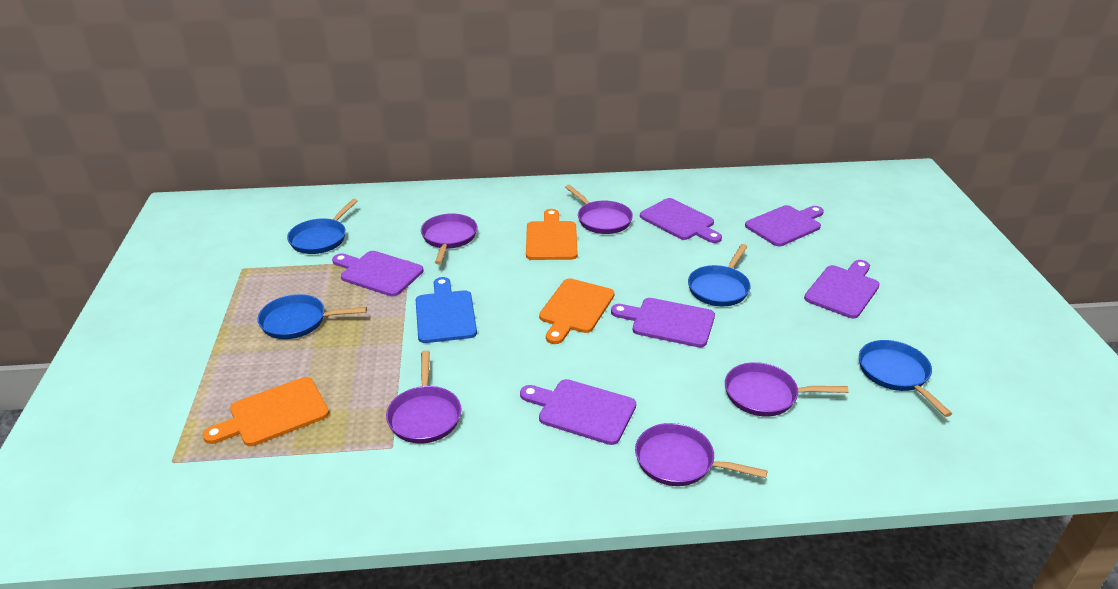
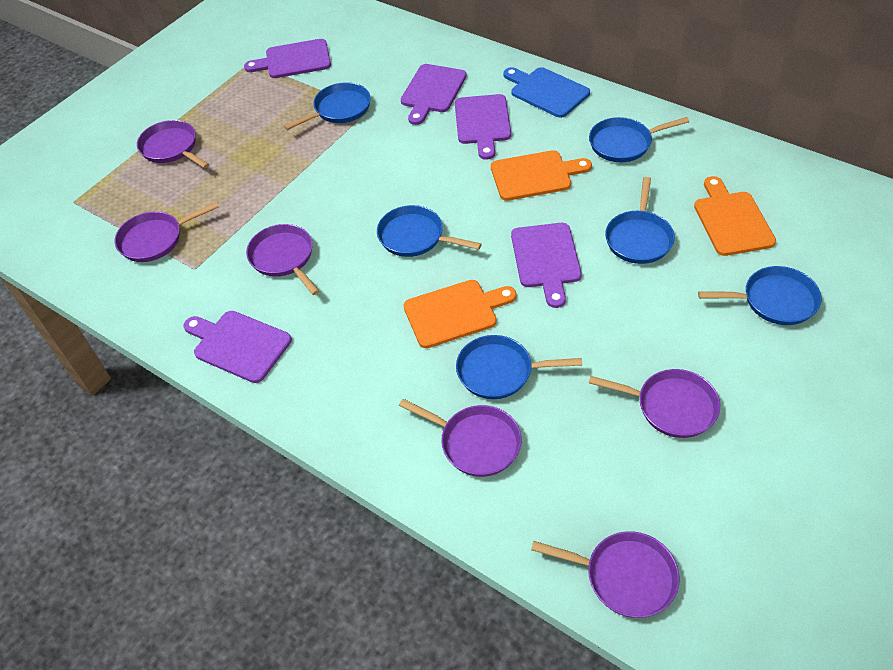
blue pan: 4 -> 6
purple cutting board: 6 -> 5
purple pan: 5 -> 6

